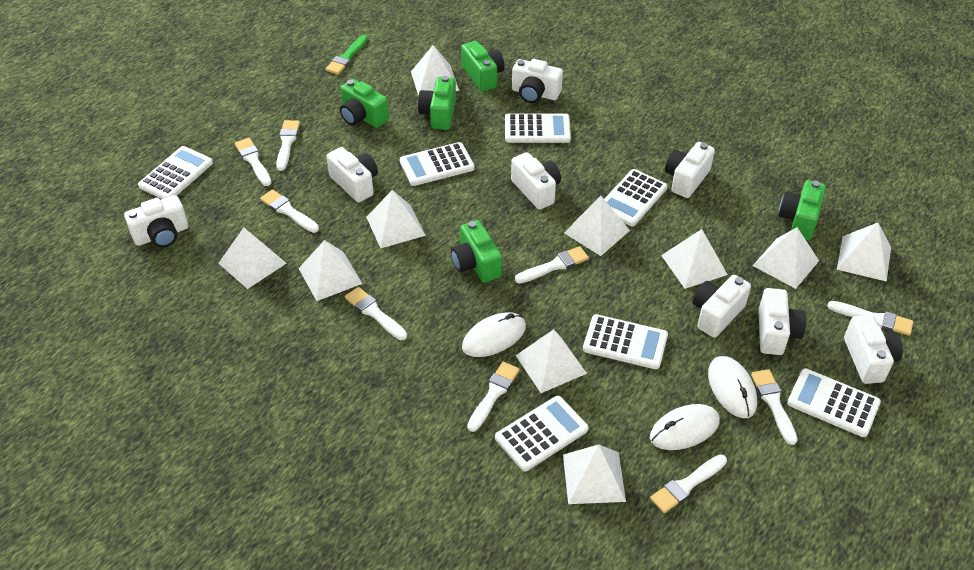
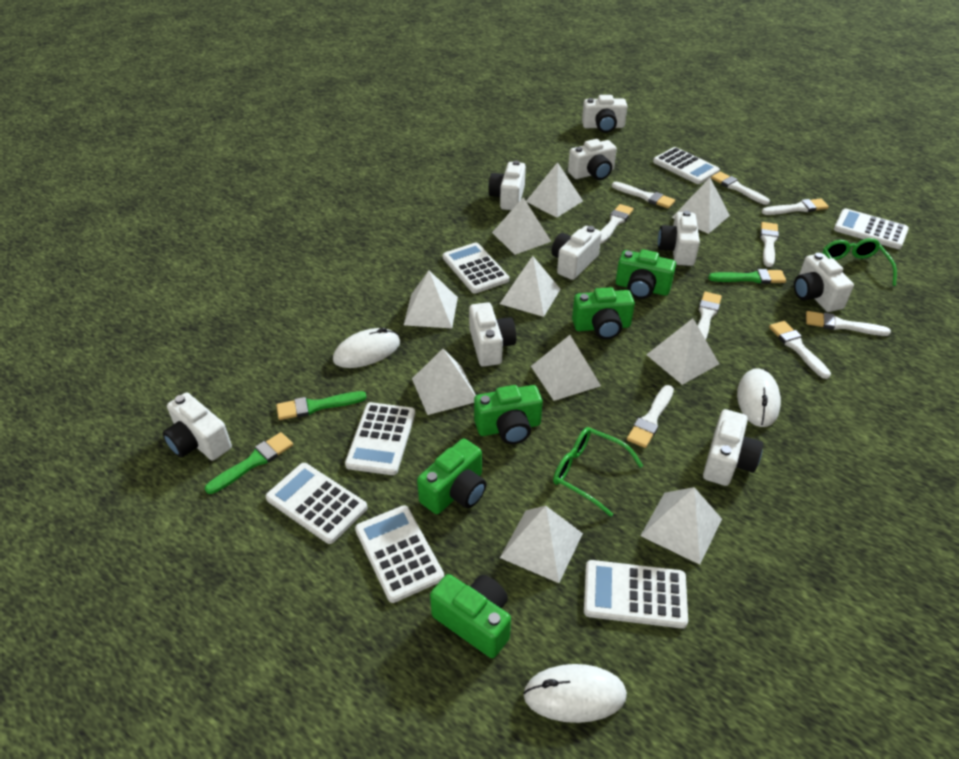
green brush: 1 -> 3
green glasses: 0 -> 2
white camera: 8 -> 9

